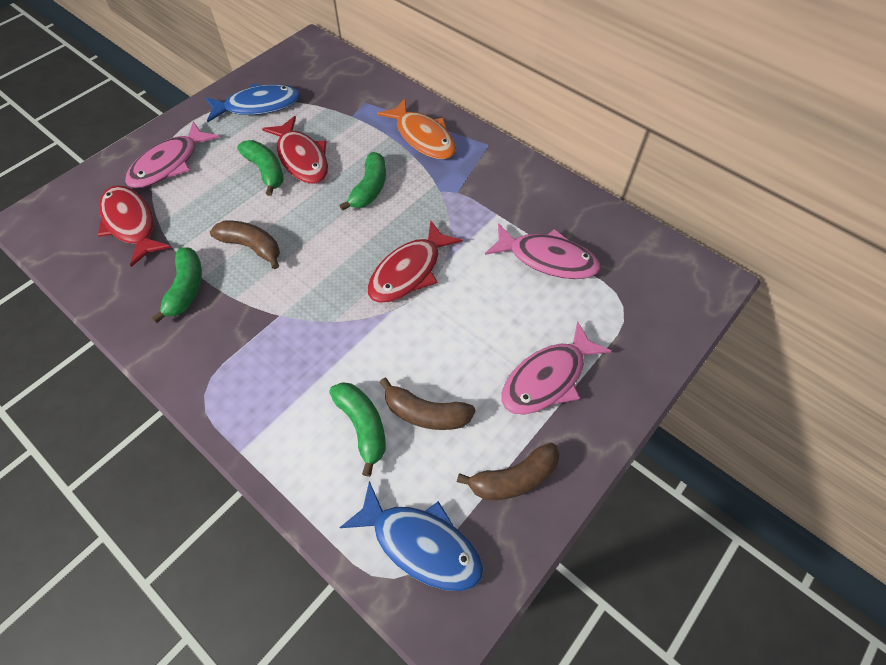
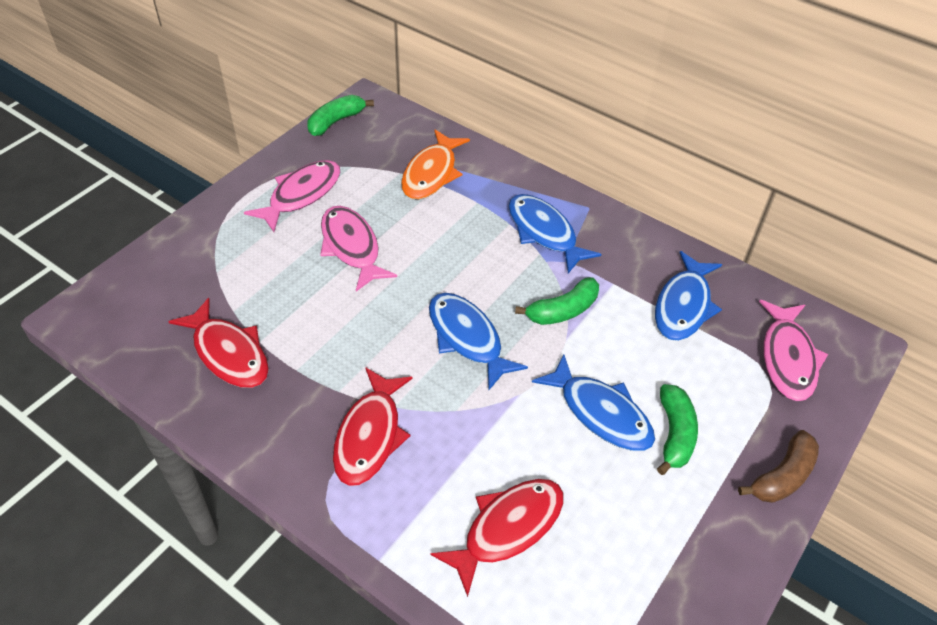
blue fish: 2 -> 4
brown banana: 3 -> 1
green banana: 4 -> 3

